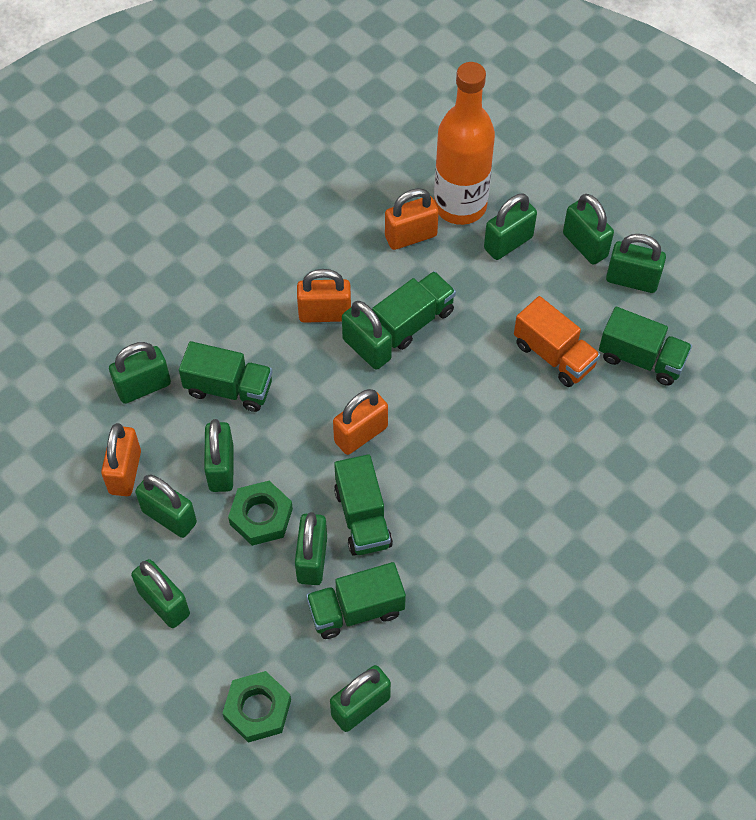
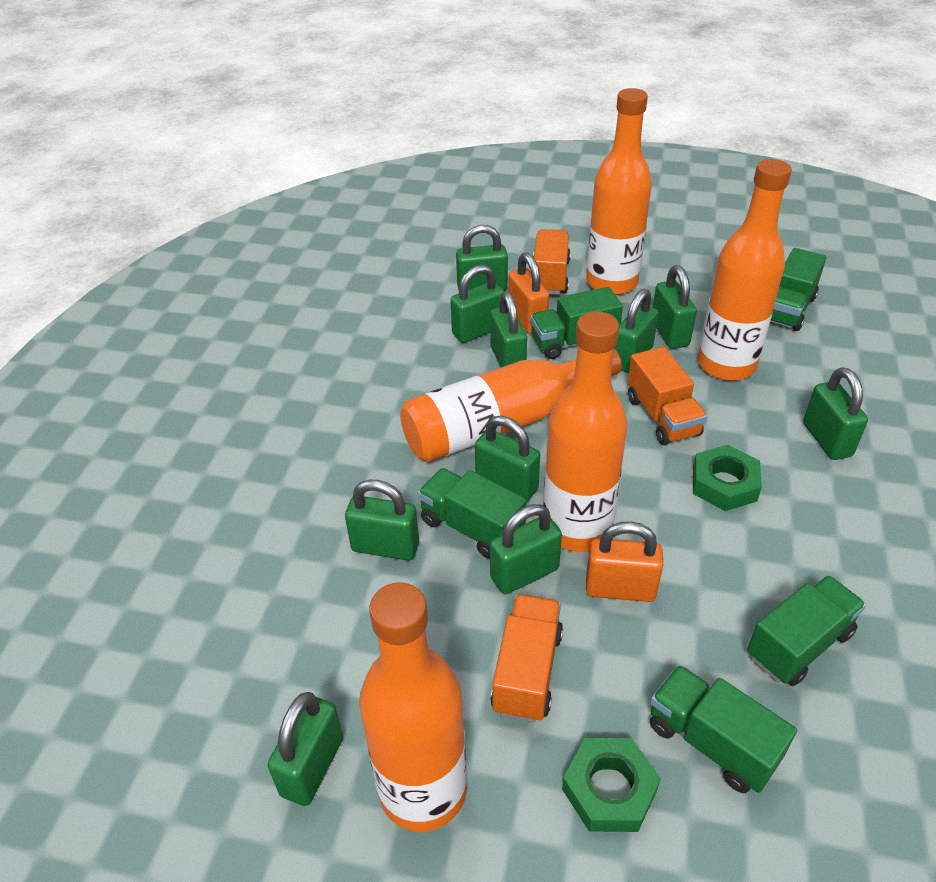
orange bottle: 1 -> 5
orange padlock: 4 -> 2
orange truck: 1 -> 3

